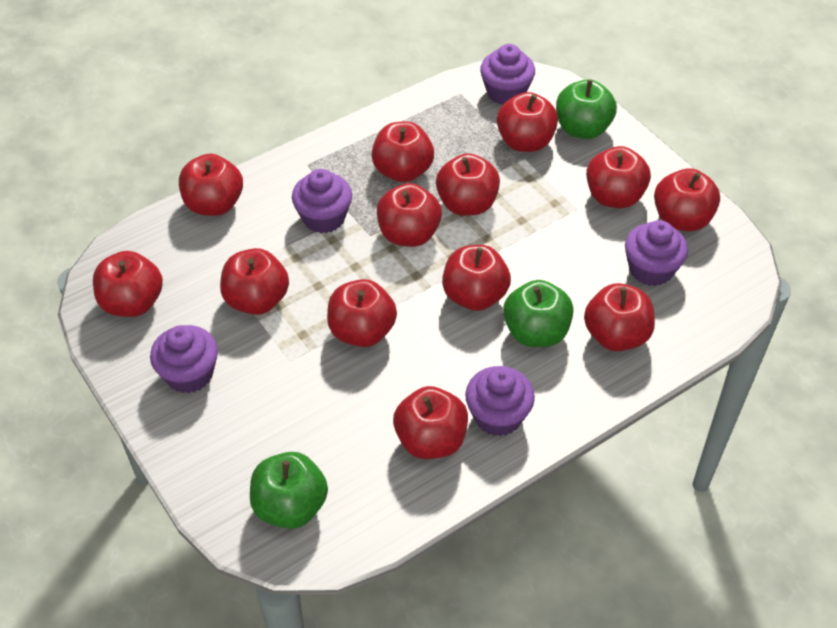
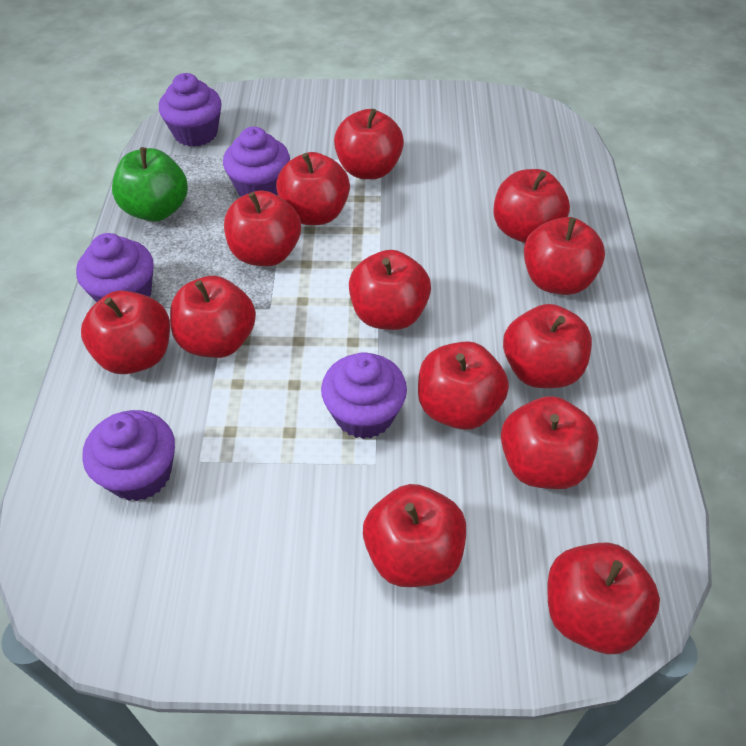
green apple: 3 -> 1

